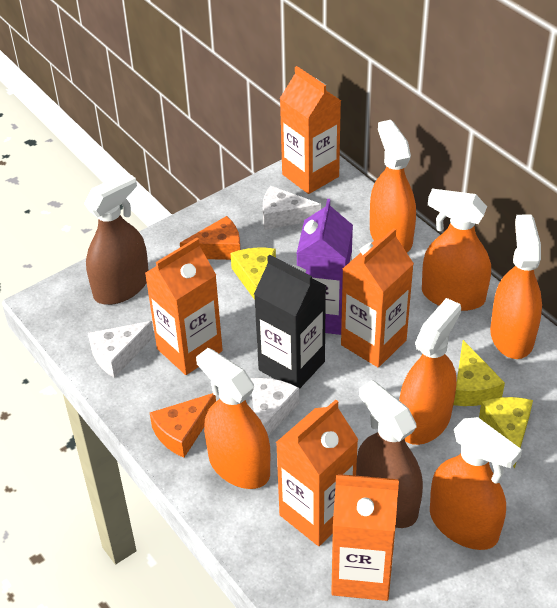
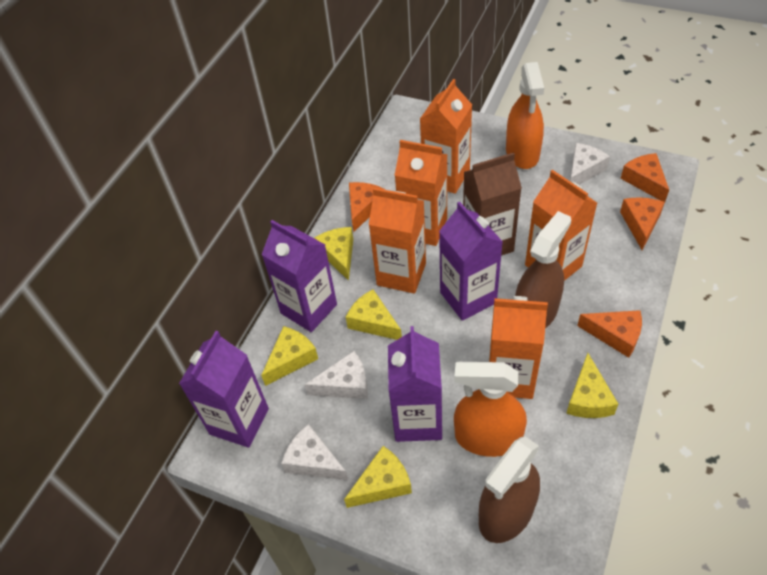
black carton: 1 -> 0
brown carton: 0 -> 1
orange cheese: 2 -> 4
orange spray bottle: 6 -> 2
purple carton: 1 -> 4
yellow cheese: 3 -> 5

